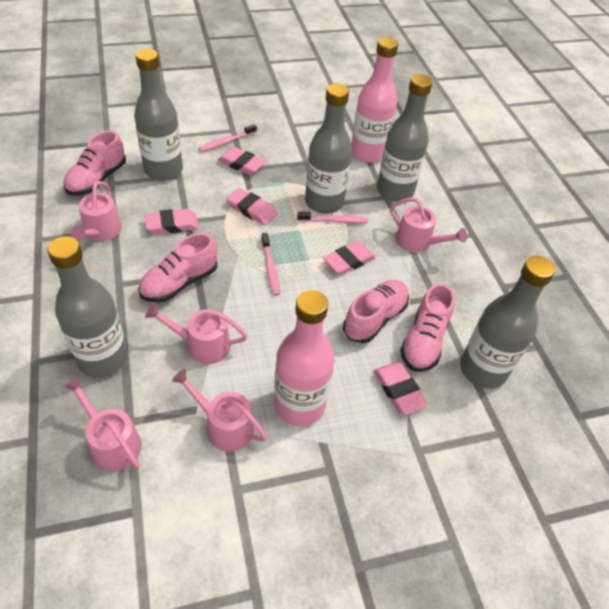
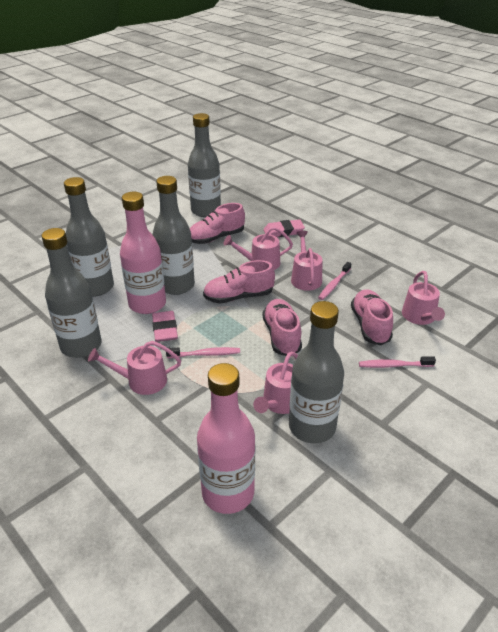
pink eraser: 5 -> 2

